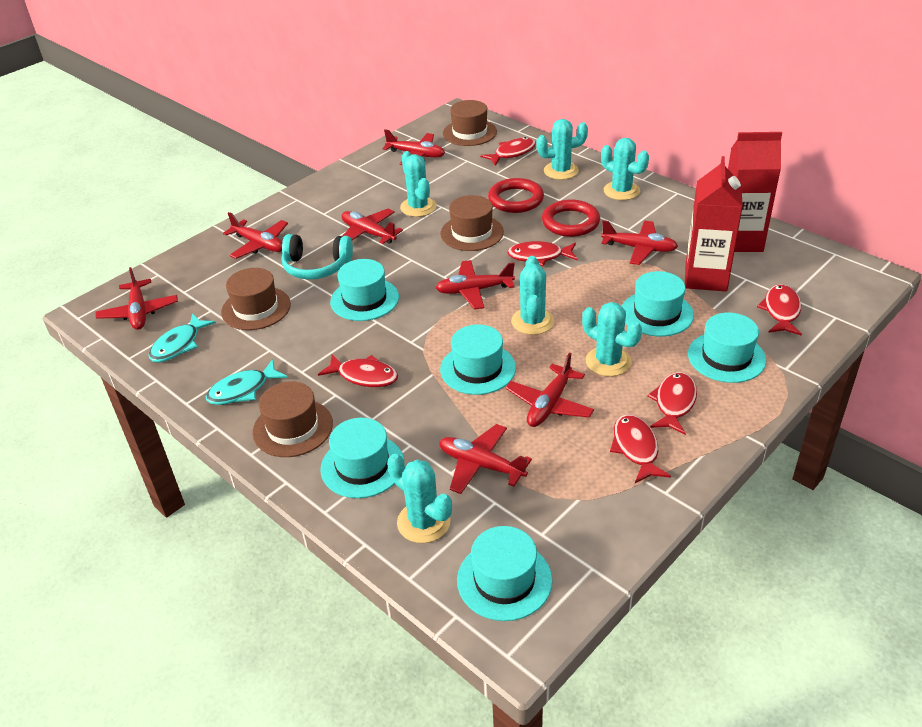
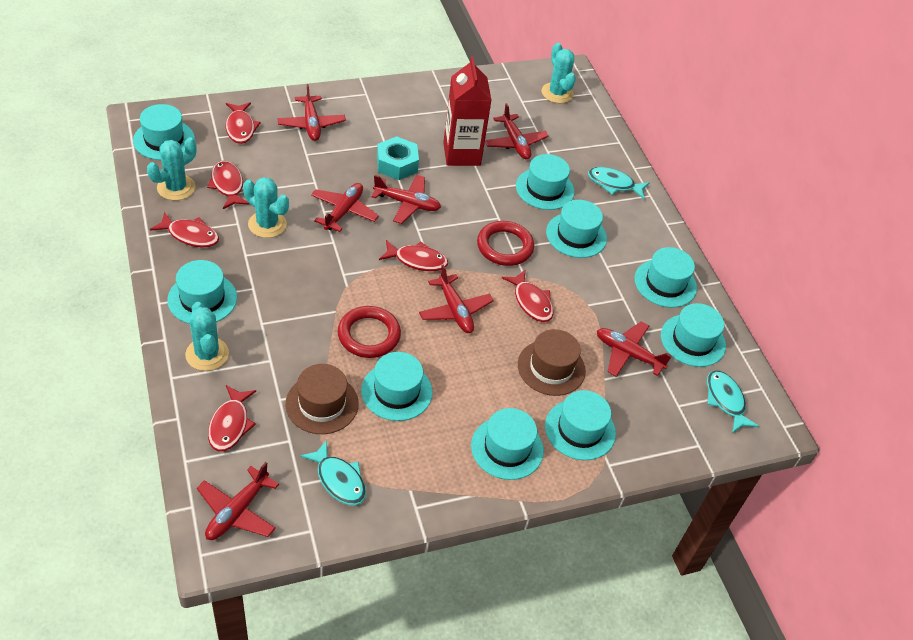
brown hat: 4 -> 2
red carton: 2 -> 1
red plane: 8 -> 7
turquoise cactus: 6 -> 4
turquoise fish: 2 -> 3
turquoise hat: 6 -> 9
turquoise headphones: 1 -> 0
turquoise nut: 0 -> 1

